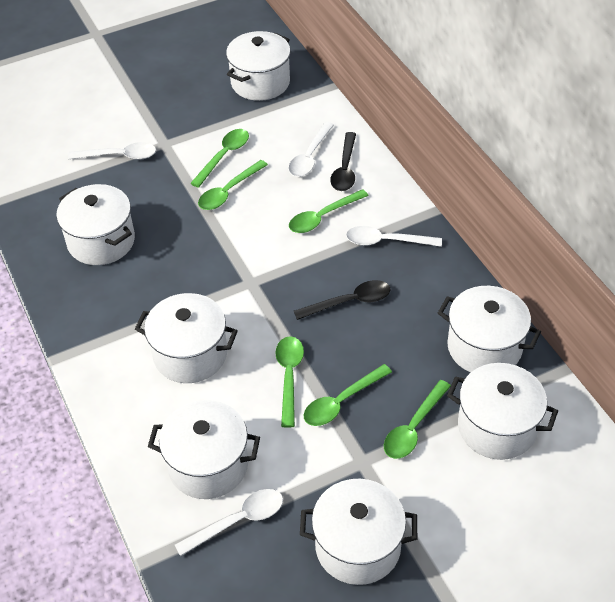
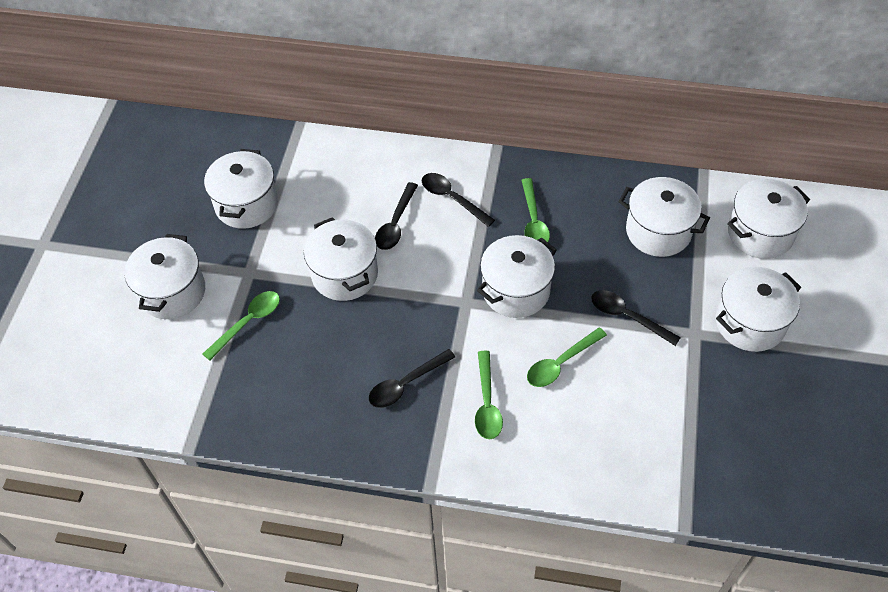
black spoon: 2 -> 4
green spoon: 6 -> 4
white spoon: 4 -> 0

